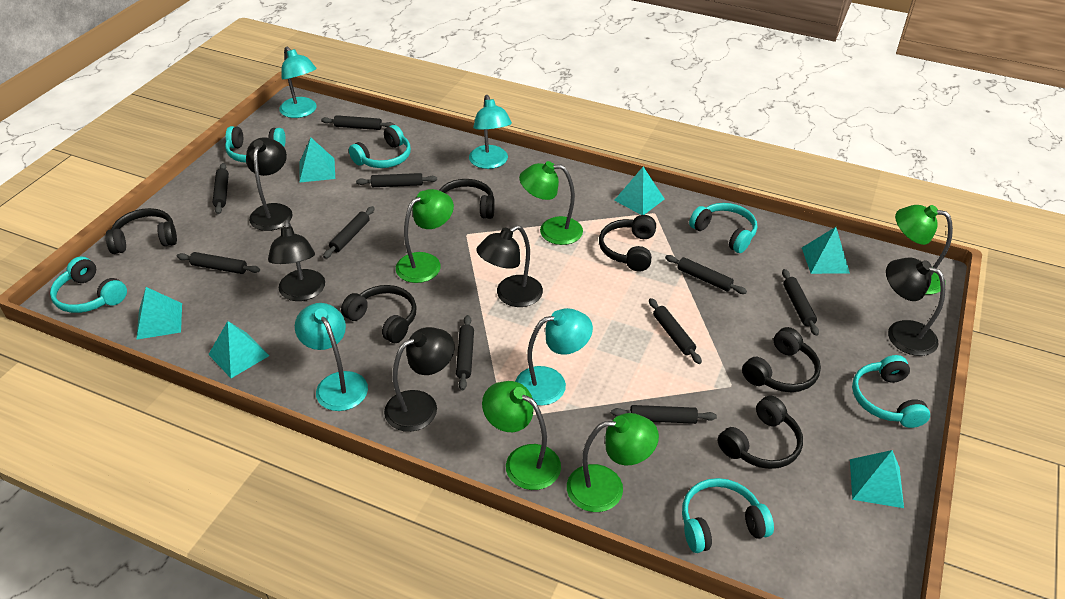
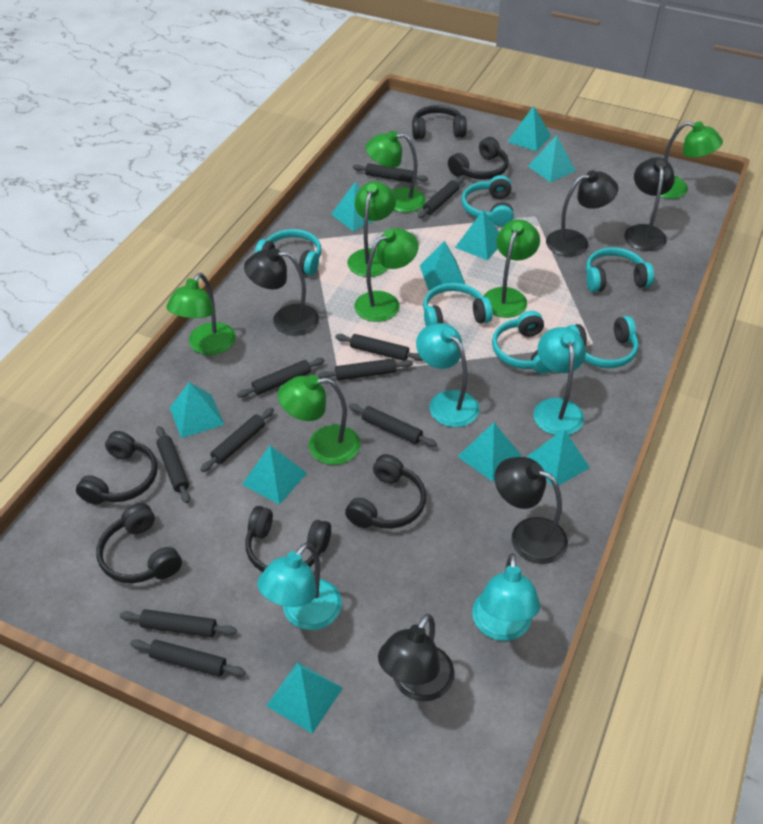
green lamp: 5 -> 7
turquoise pyramid: 6 -> 10

